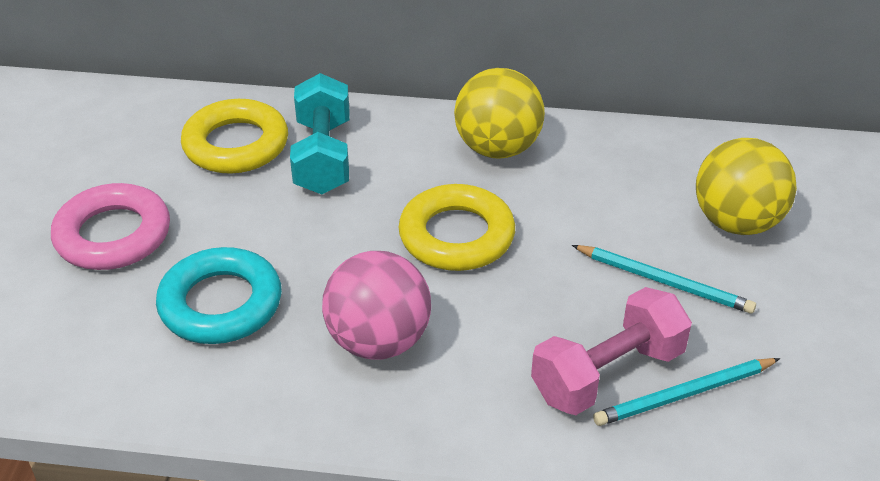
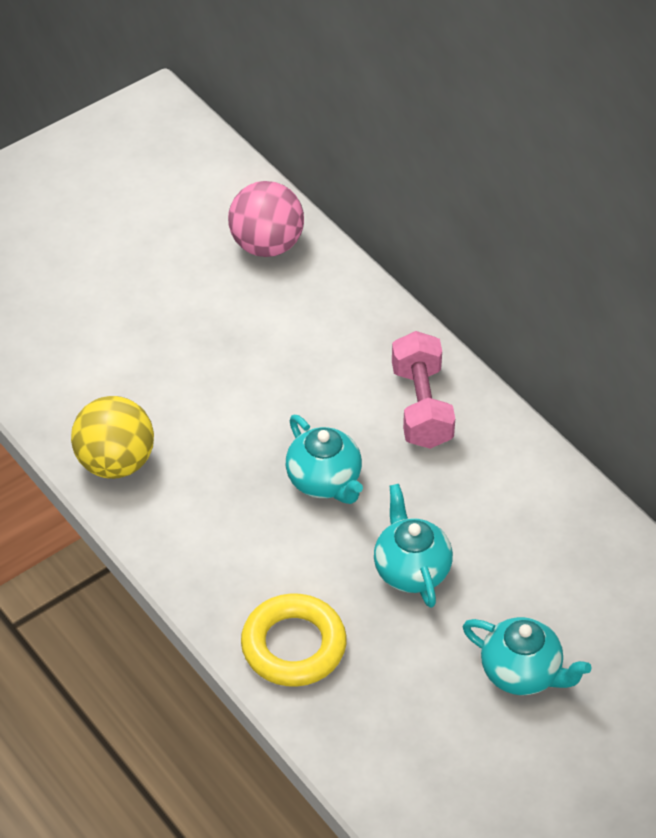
pink ring: 1 -> 0
turquoise dumbbell: 1 -> 0
turquoise pencil: 2 -> 0
turquoise ring: 1 -> 0
turquoise teapot: 0 -> 3
yellow ball: 2 -> 1
yellow ring: 2 -> 1

